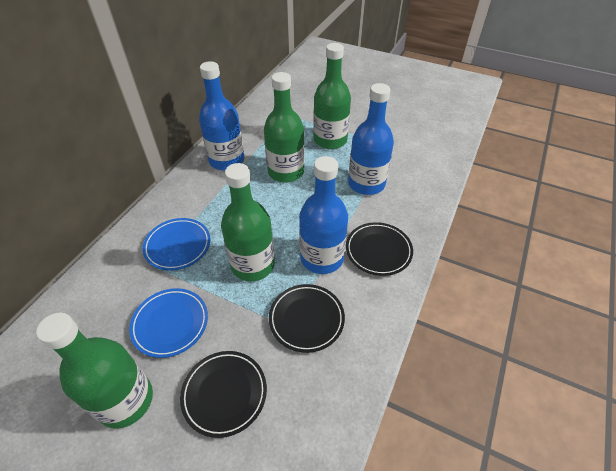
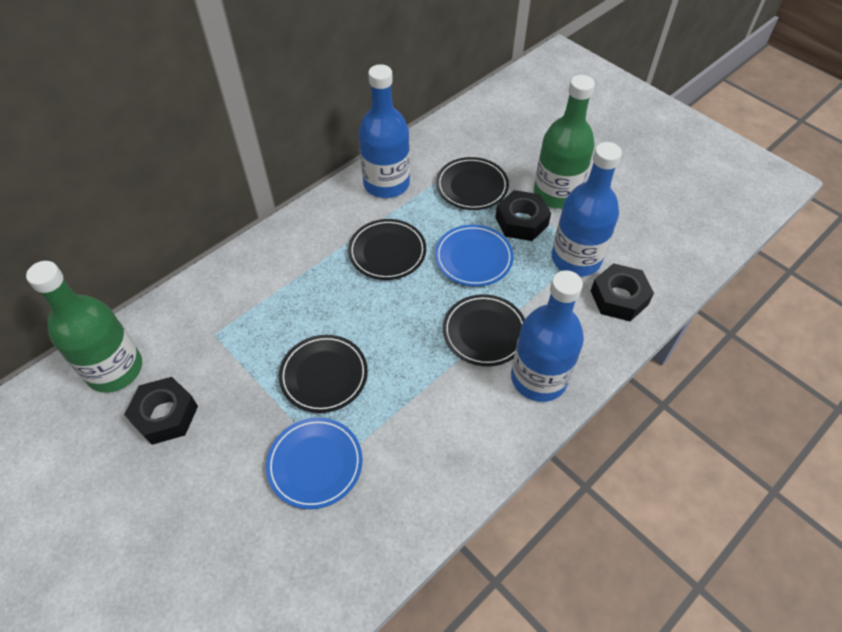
black nut: 0 -> 3
black plate: 3 -> 4
green bottle: 4 -> 2

